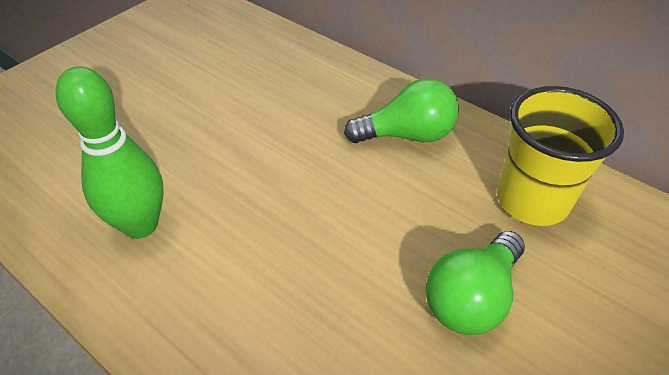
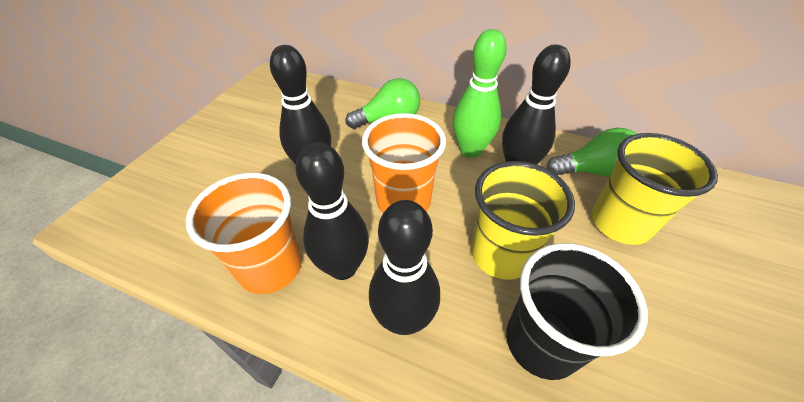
black bowling pin: 0 -> 4
black cup: 0 -> 1
orange cup: 0 -> 2
yellow cup: 1 -> 2

